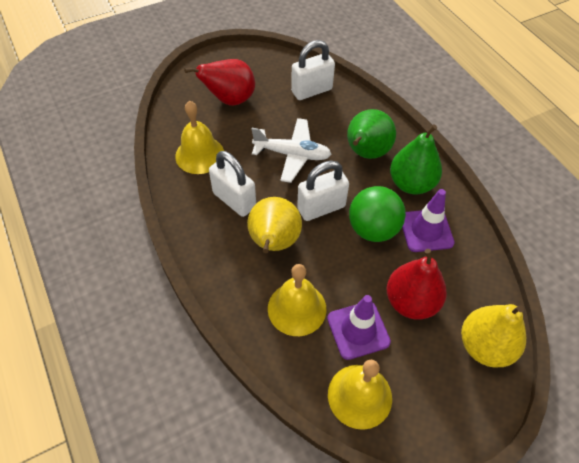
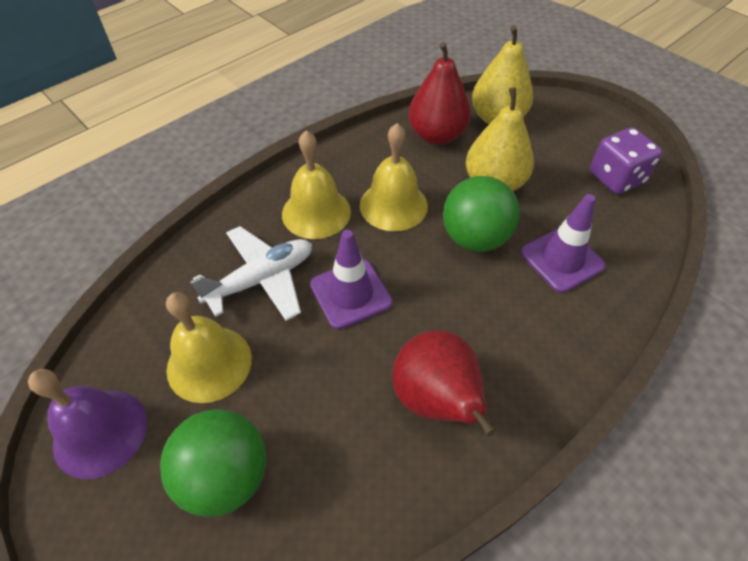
green ball: 1 -> 2
green pear: 2 -> 0
purple bell: 0 -> 1
purple dice: 0 -> 1
white padlock: 3 -> 0

